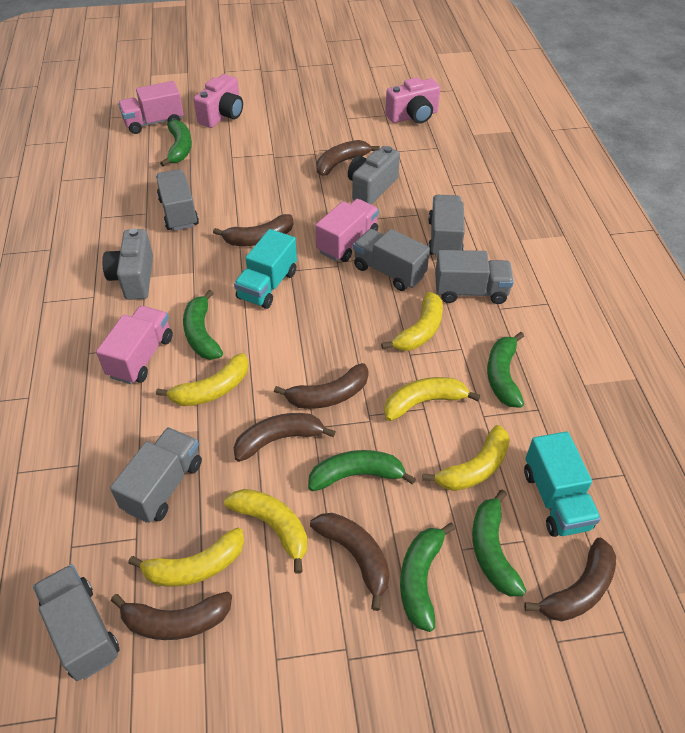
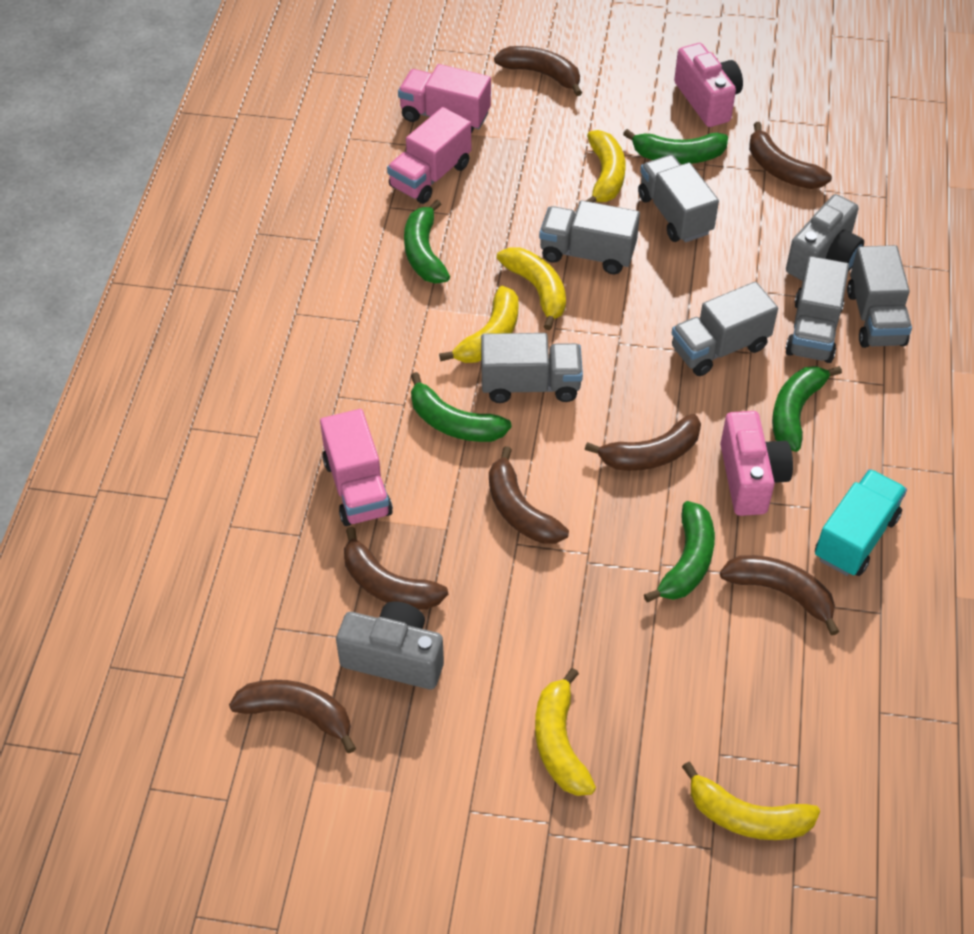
green banana: 6 -> 5
turquoise truck: 2 -> 1
yellow banana: 6 -> 5

